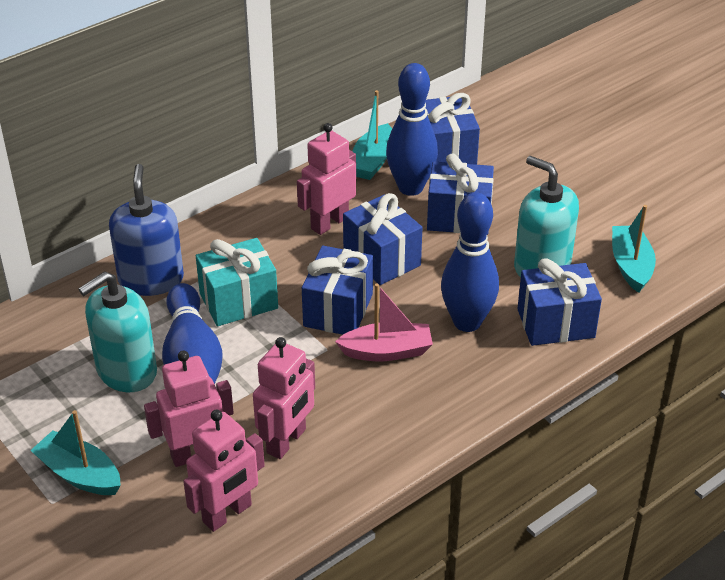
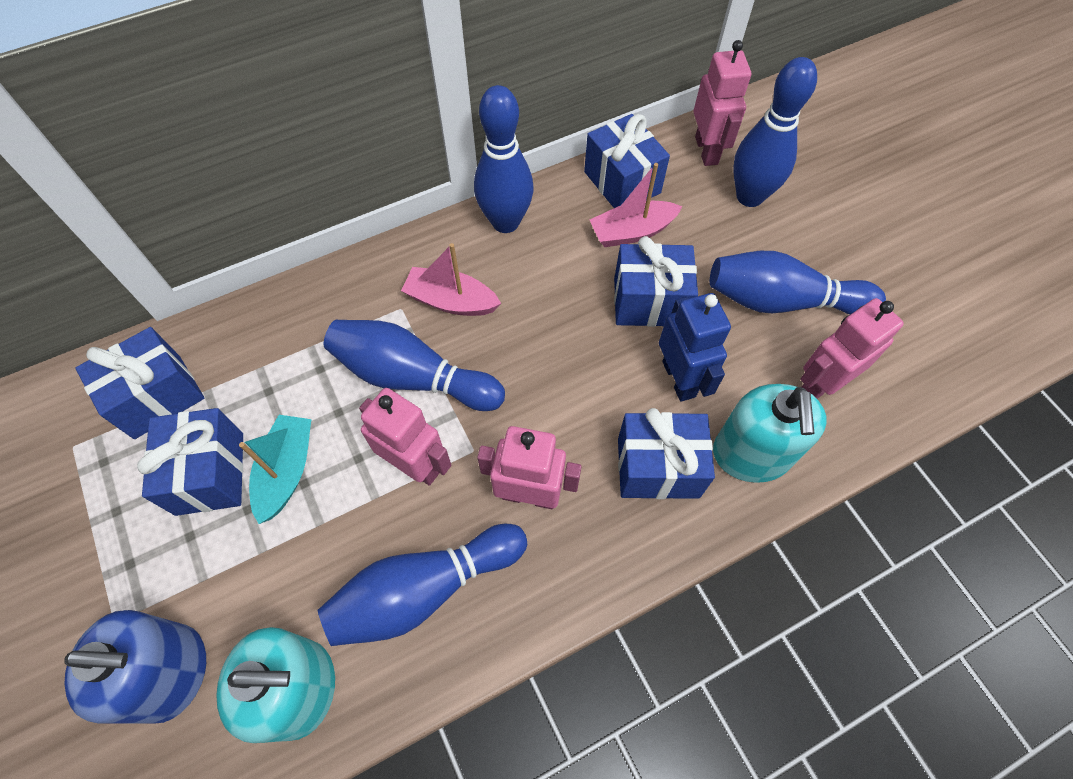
blue bowling pin: 3 -> 5
blue robot: 0 -> 1
pink boat: 1 -> 2
turquoise boat: 3 -> 1
turquoise gift: 1 -> 0

